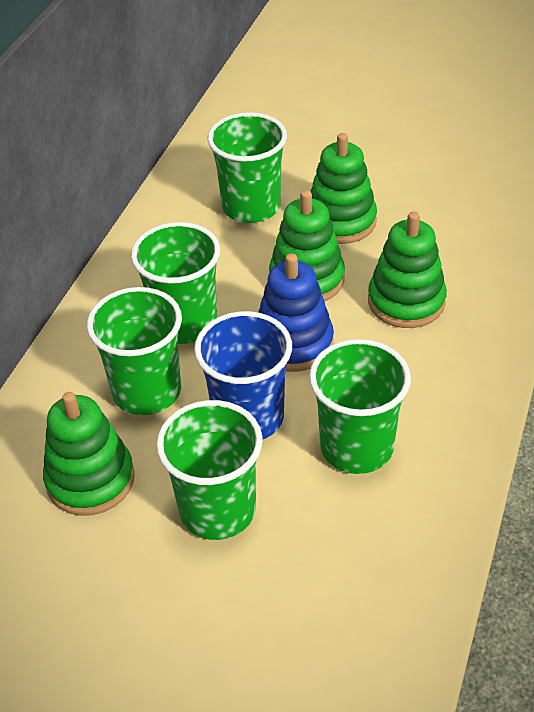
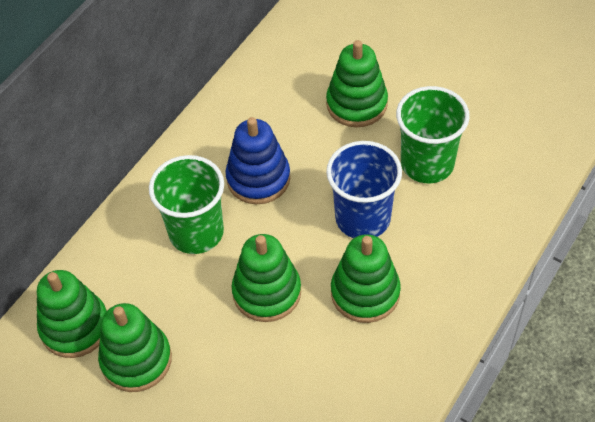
green cup: 5 -> 2
green stacking toy: 4 -> 5

